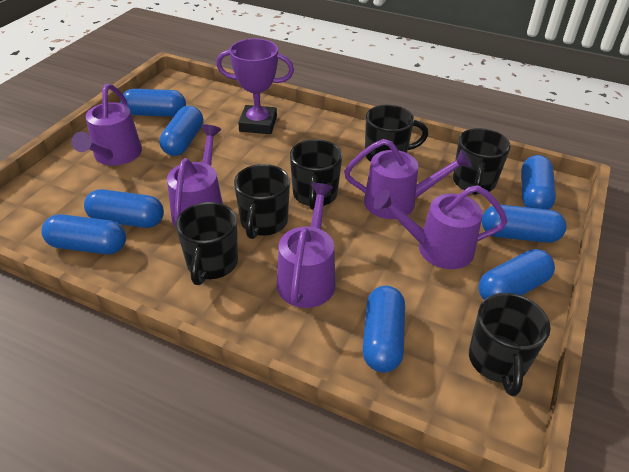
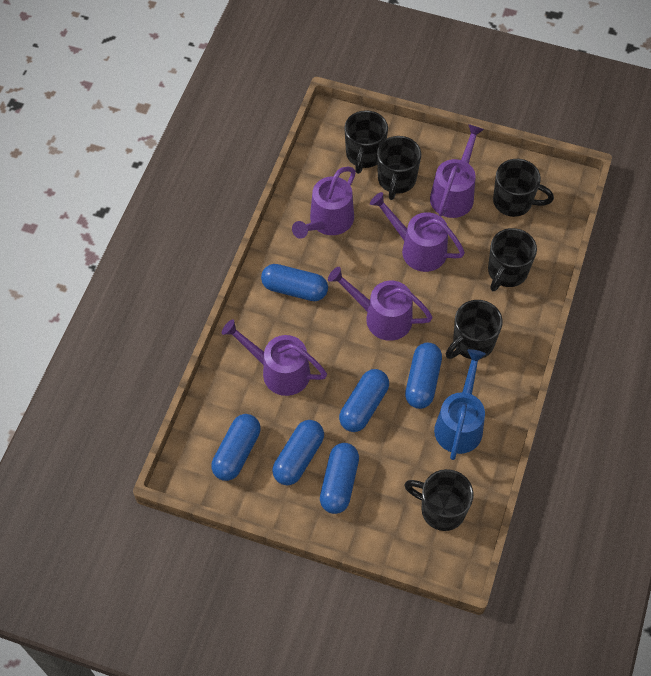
blue capsule: 8 -> 6
blue watering can: 0 -> 1
purple trophy: 1 -> 0

